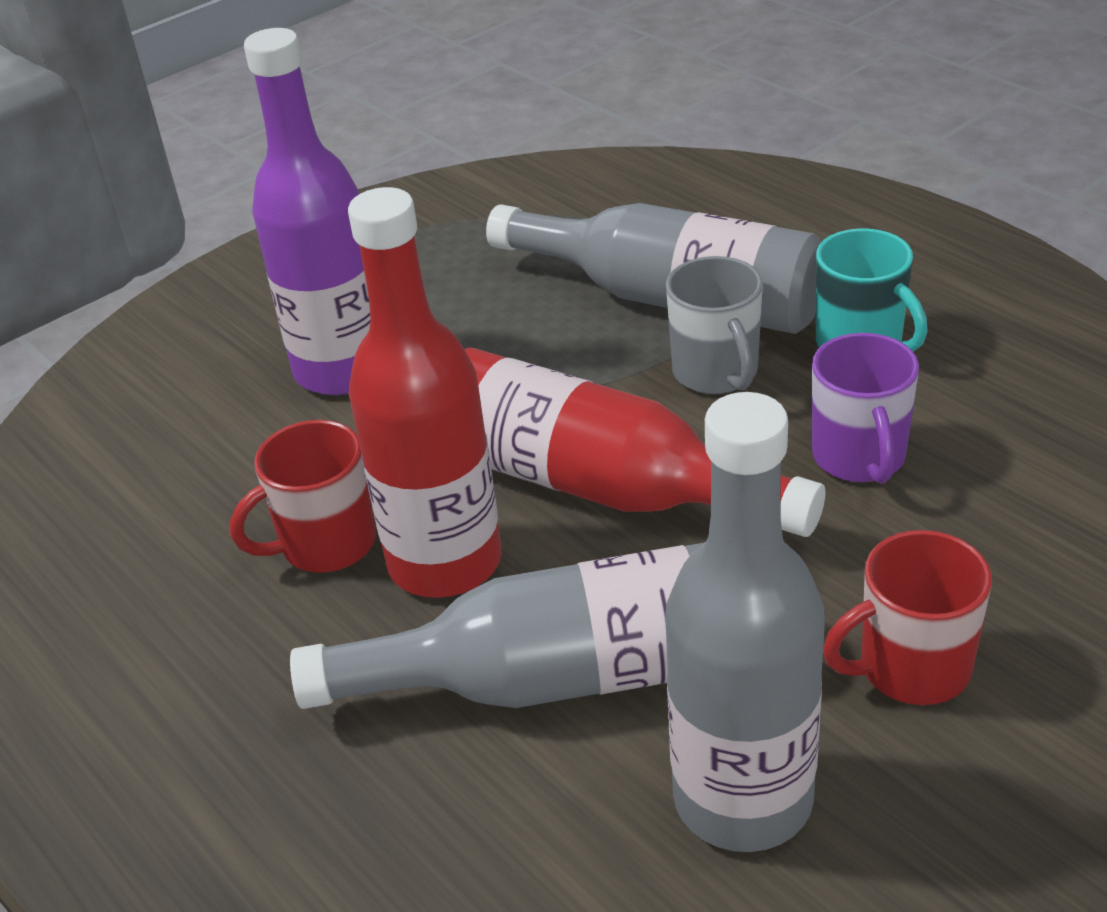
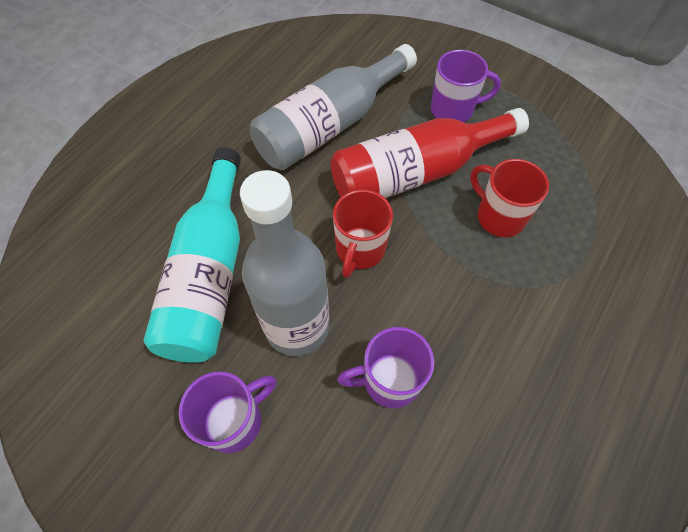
grey bottle: 3 -> 2
grey mug: 1 -> 0
purple bottle: 1 -> 0
purple mug: 1 -> 3
red bottle: 2 -> 1
turquoise bottle: 0 -> 1
turquoise mug: 1 -> 0

